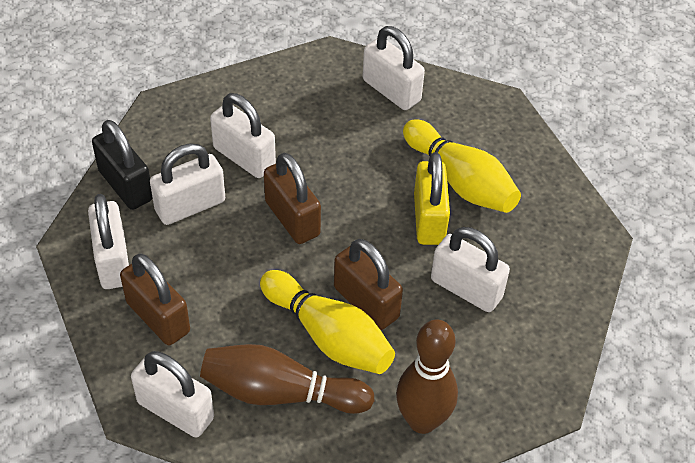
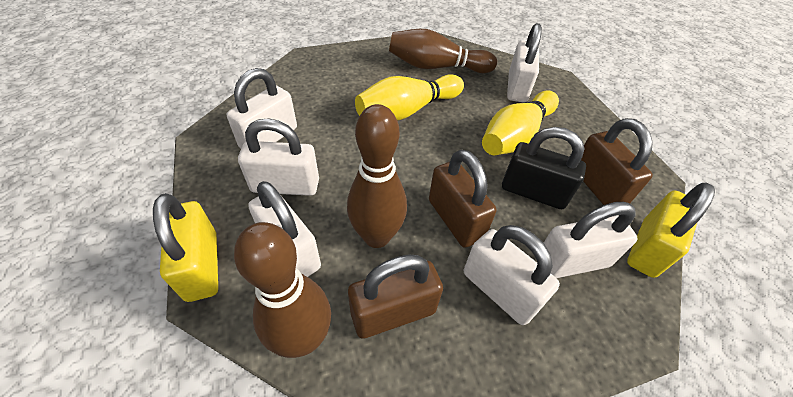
brown bowling pin: 2 -> 3
yellow padlock: 1 -> 2

